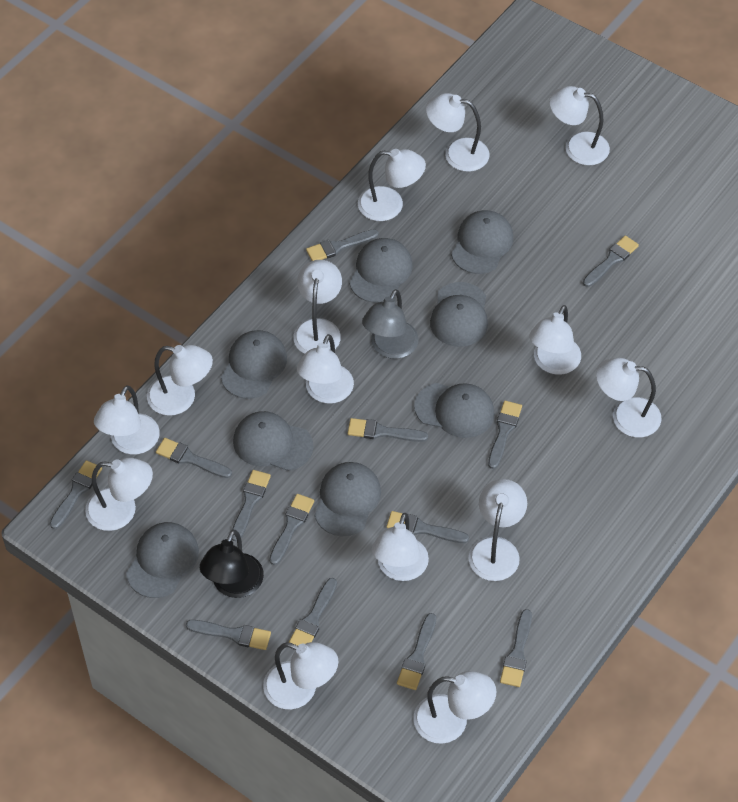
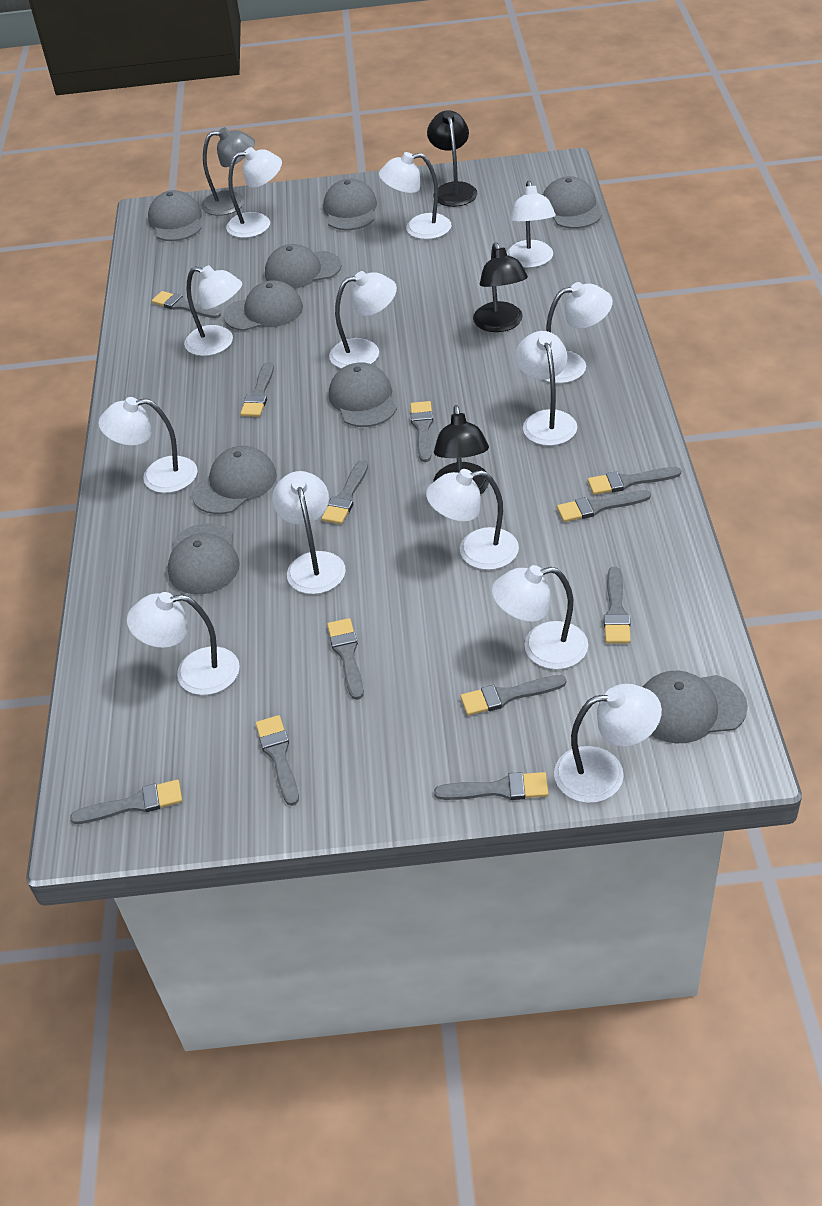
black lamp: 1 -> 3
grey brush: 13 -> 12
grey cap: 8 -> 9
white lamp: 14 -> 13

